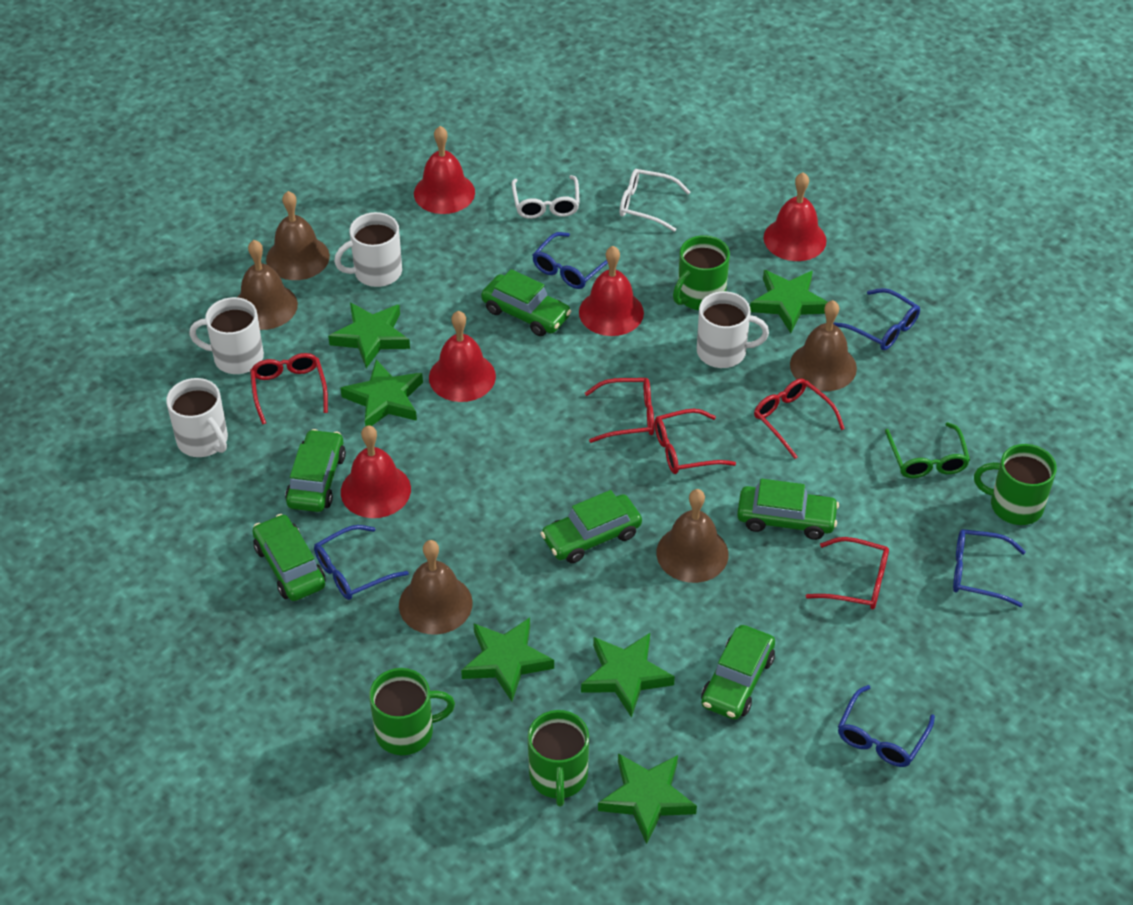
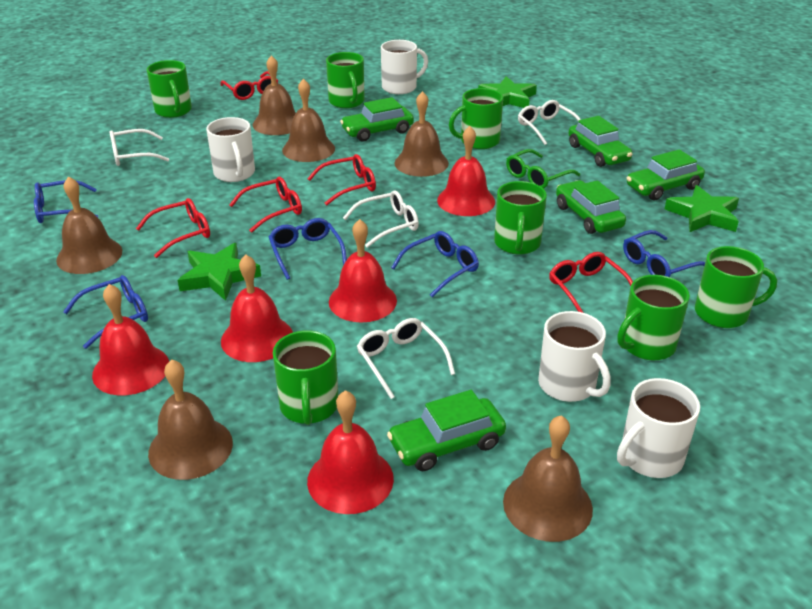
brown bell: 5 -> 6
green car: 6 -> 5
green mug: 4 -> 7
green star: 6 -> 3
white glasses: 2 -> 4

